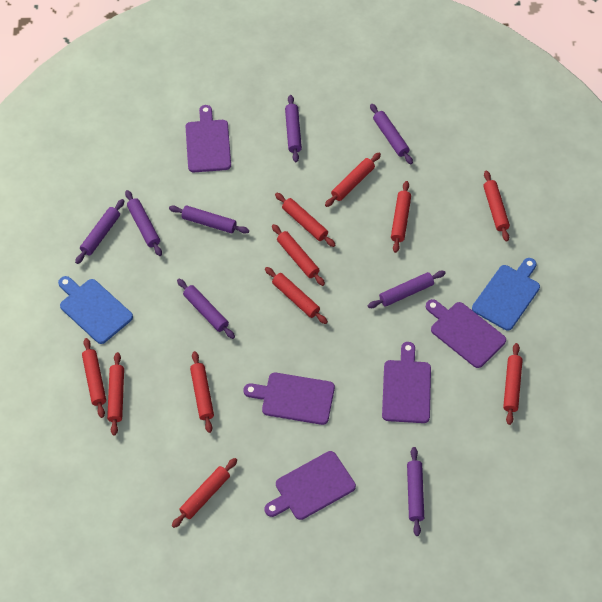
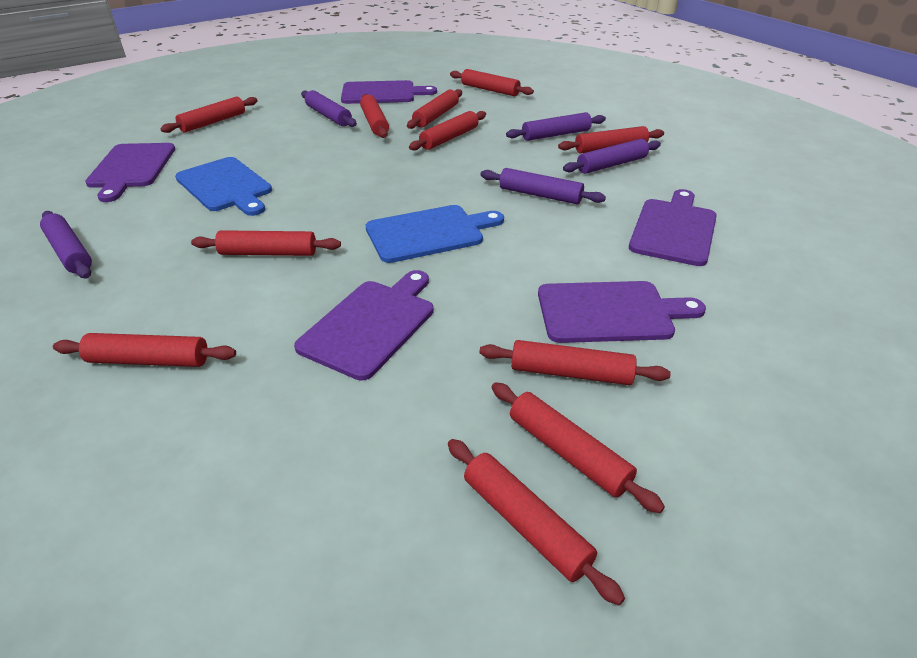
purple rolling pin: 8 -> 5

